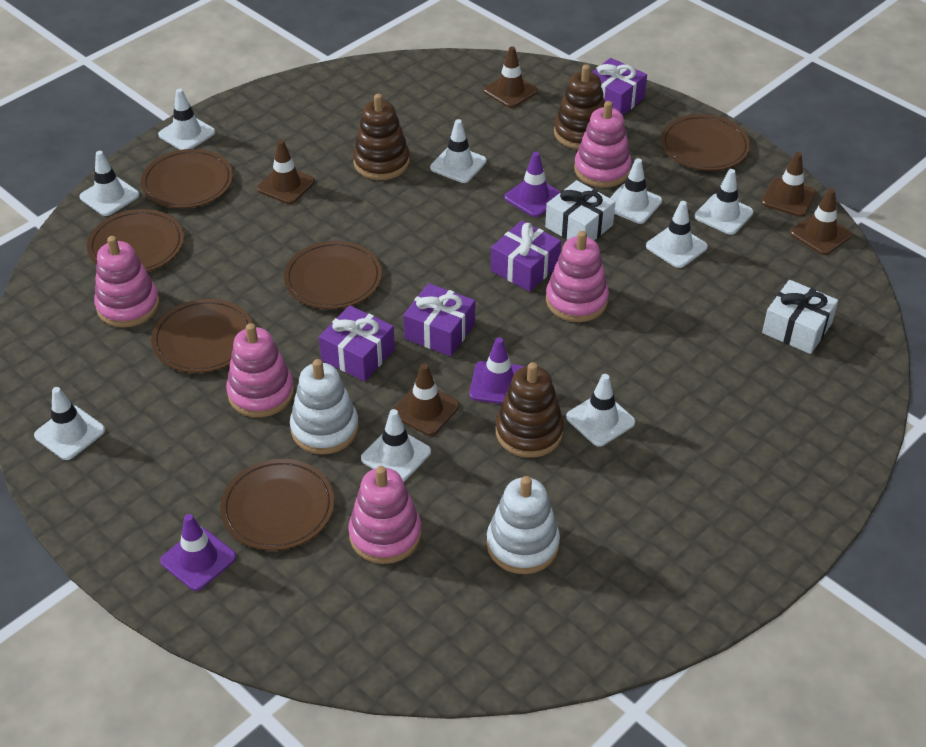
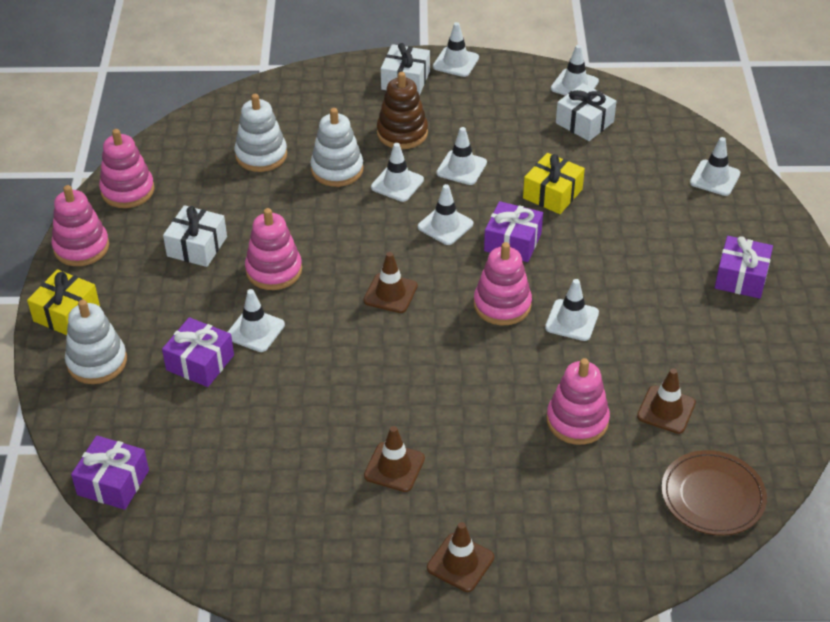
brown plate: 6 -> 1
brown stacking toy: 3 -> 1
brown traffic cone: 5 -> 4
purple traffic cone: 3 -> 0
white gift: 2 -> 3
white stacking toy: 2 -> 3
white traffic cone: 9 -> 8
yellow gift: 0 -> 2

